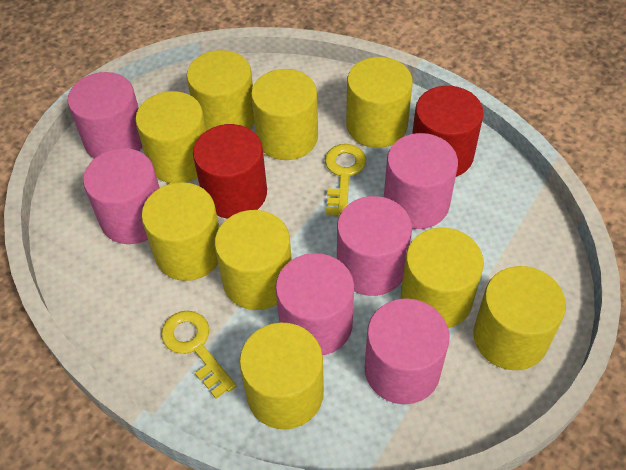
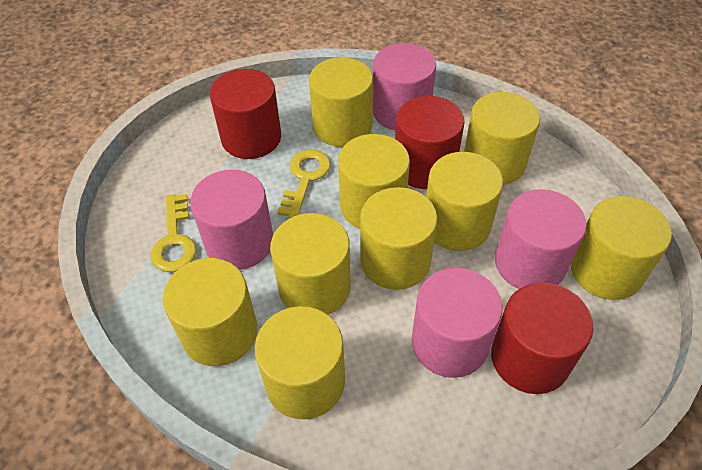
pink cylinder: 6 -> 4
red cylinder: 2 -> 3

